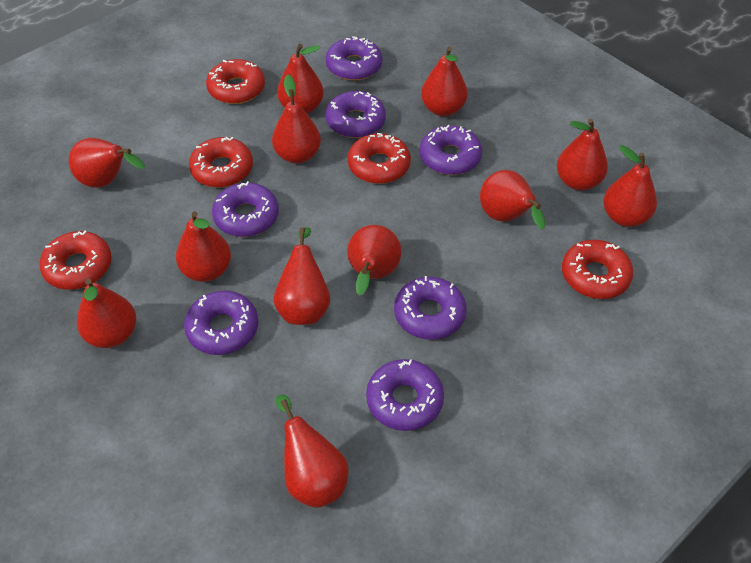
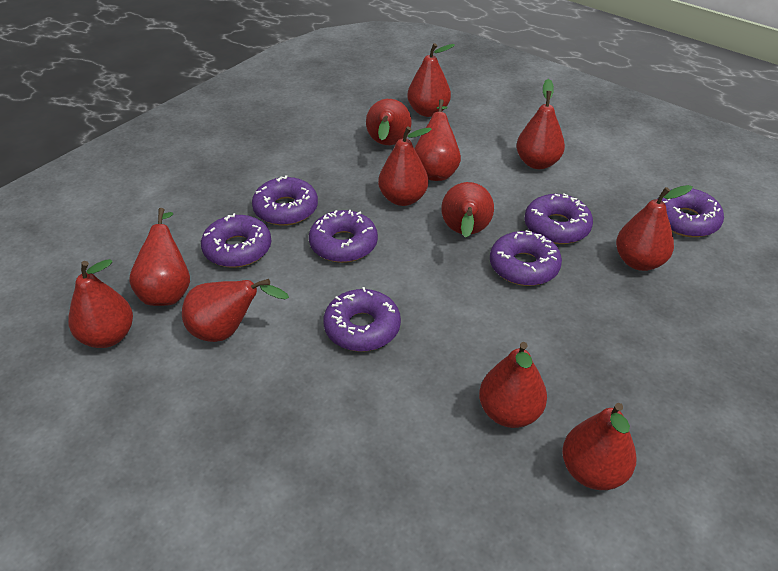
red donut: 5 -> 0

